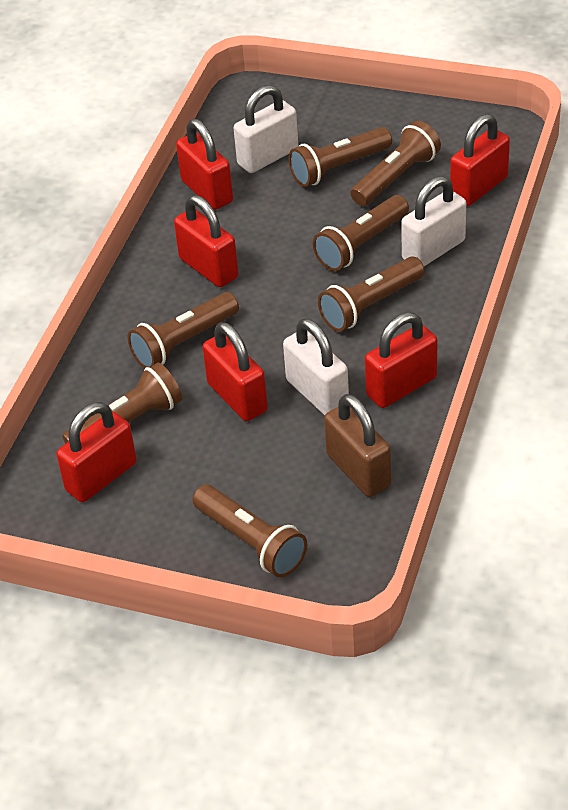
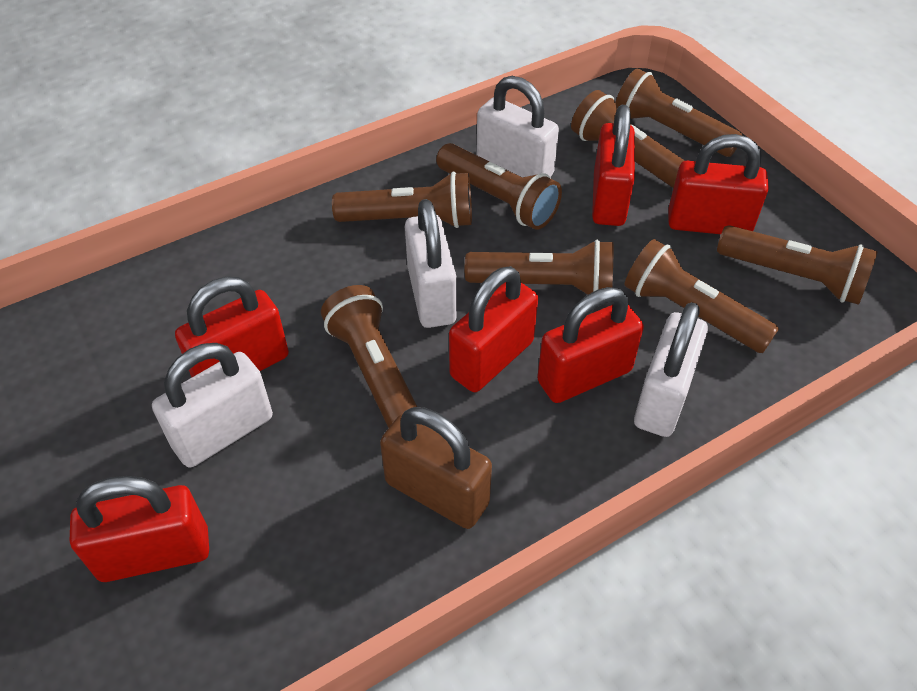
brown flashlight: 7 -> 8
white padlock: 3 -> 4

